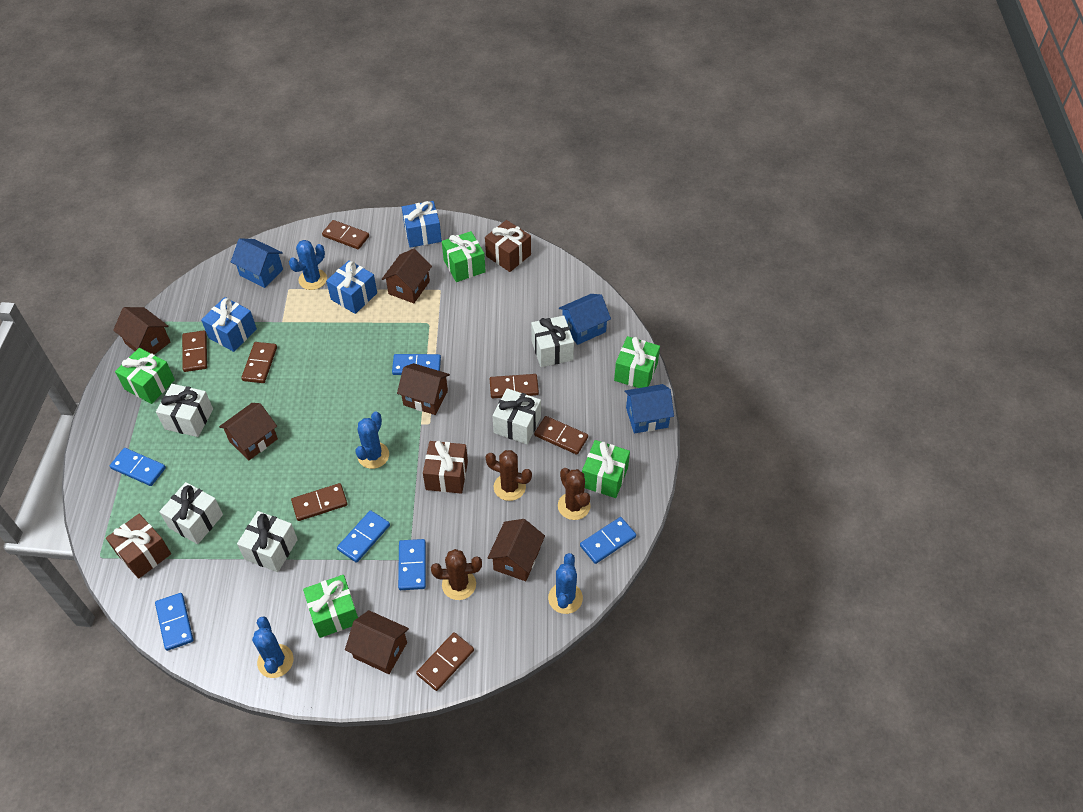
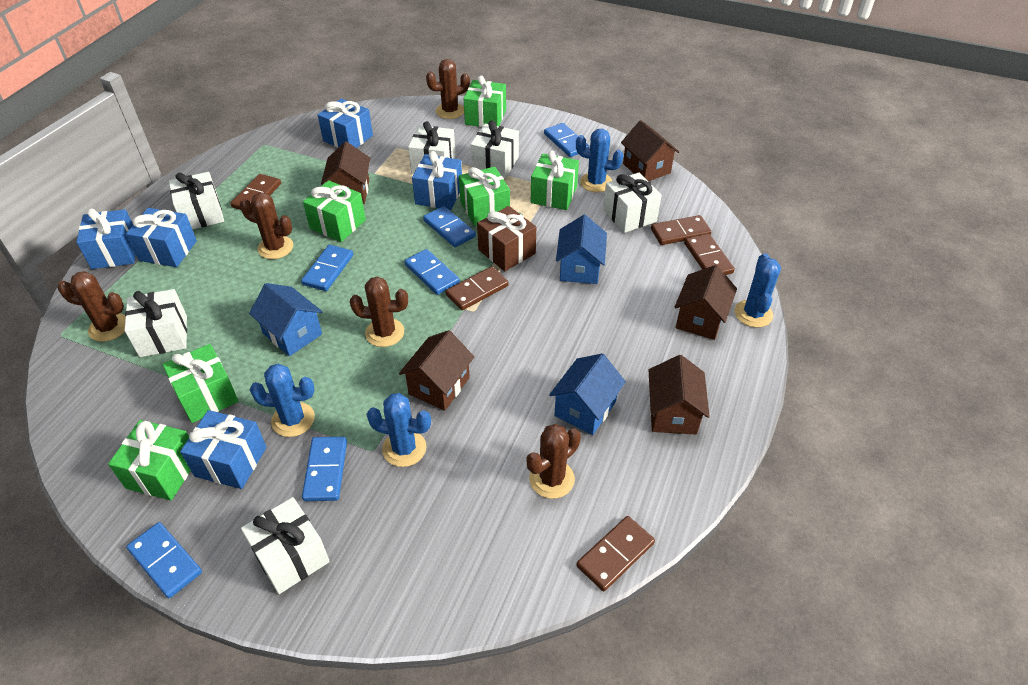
blue gift: 3 -> 5
brown cactus: 3 -> 5
brown domino: 7 -> 5
brown gift: 3 -> 1
brown house: 6 -> 5
green gift: 5 -> 6
white gift: 5 -> 6

